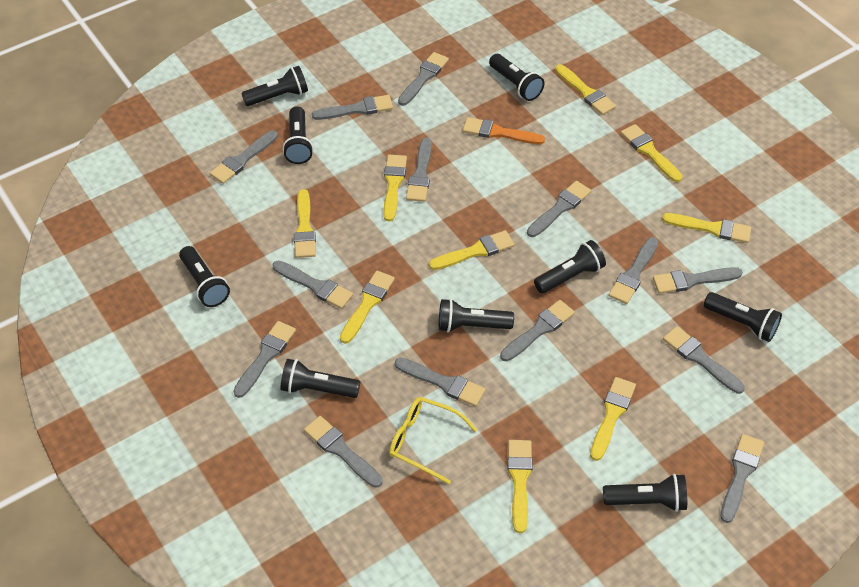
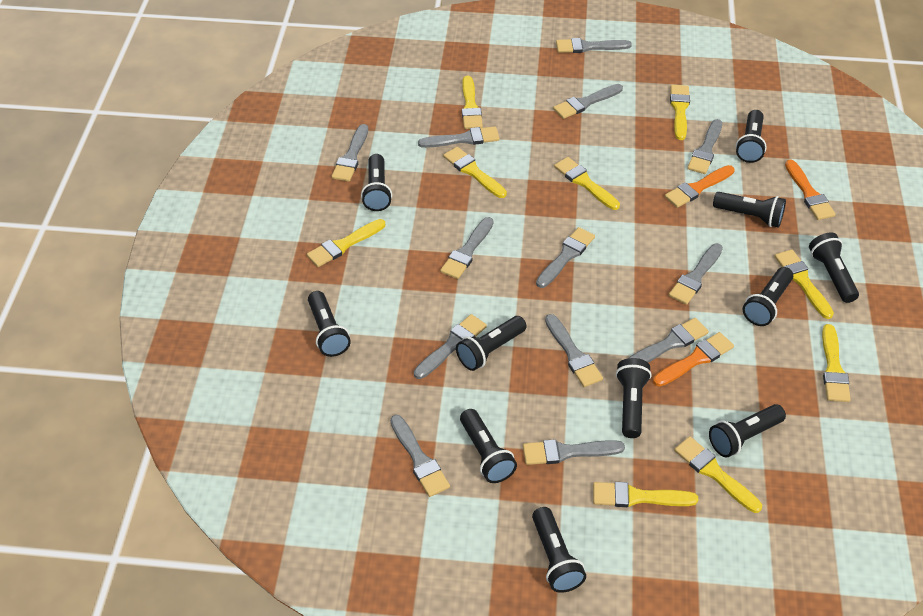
black flashlight: 9 -> 11
grey brush: 14 -> 13
orange brush: 1 -> 3
yellow glasses: 1 -> 0

